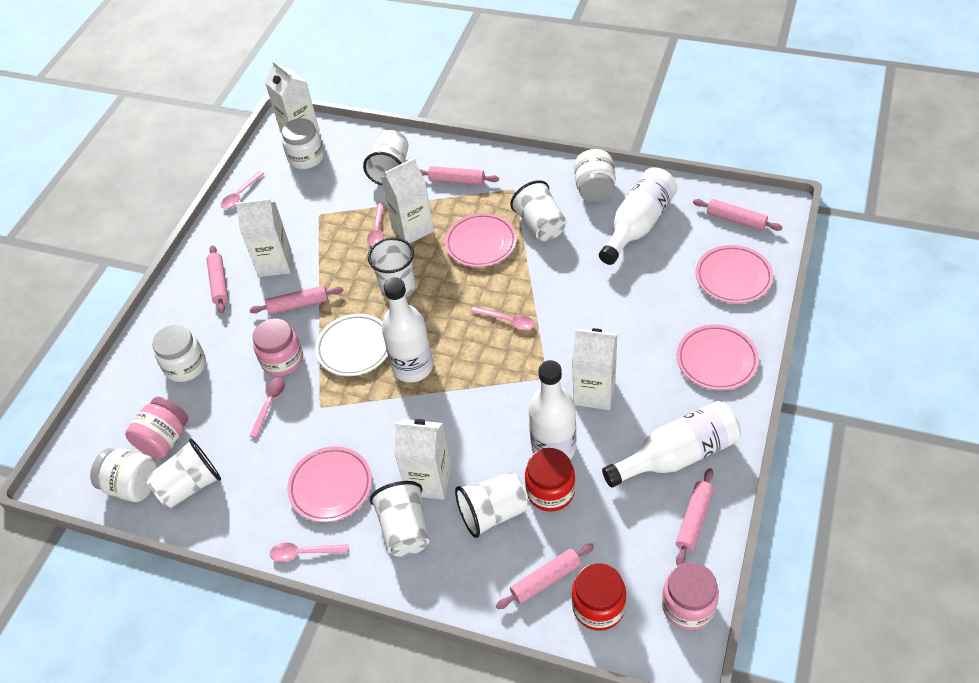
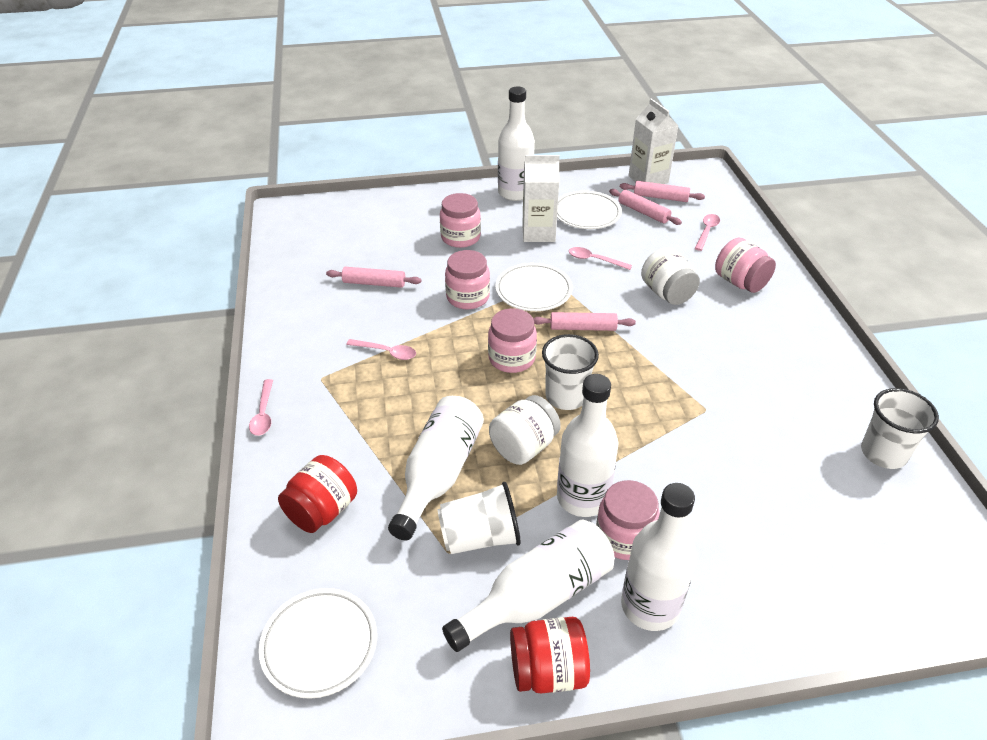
pink jar: 3 -> 5
pink plate: 4 -> 0
pink rolling pin: 6 -> 4
pink spoon: 5 -> 4
white bottle: 4 -> 5
white carton: 5 -> 2
white cup: 6 -> 3
white jar: 4 -> 2
white plate: 1 -> 3

